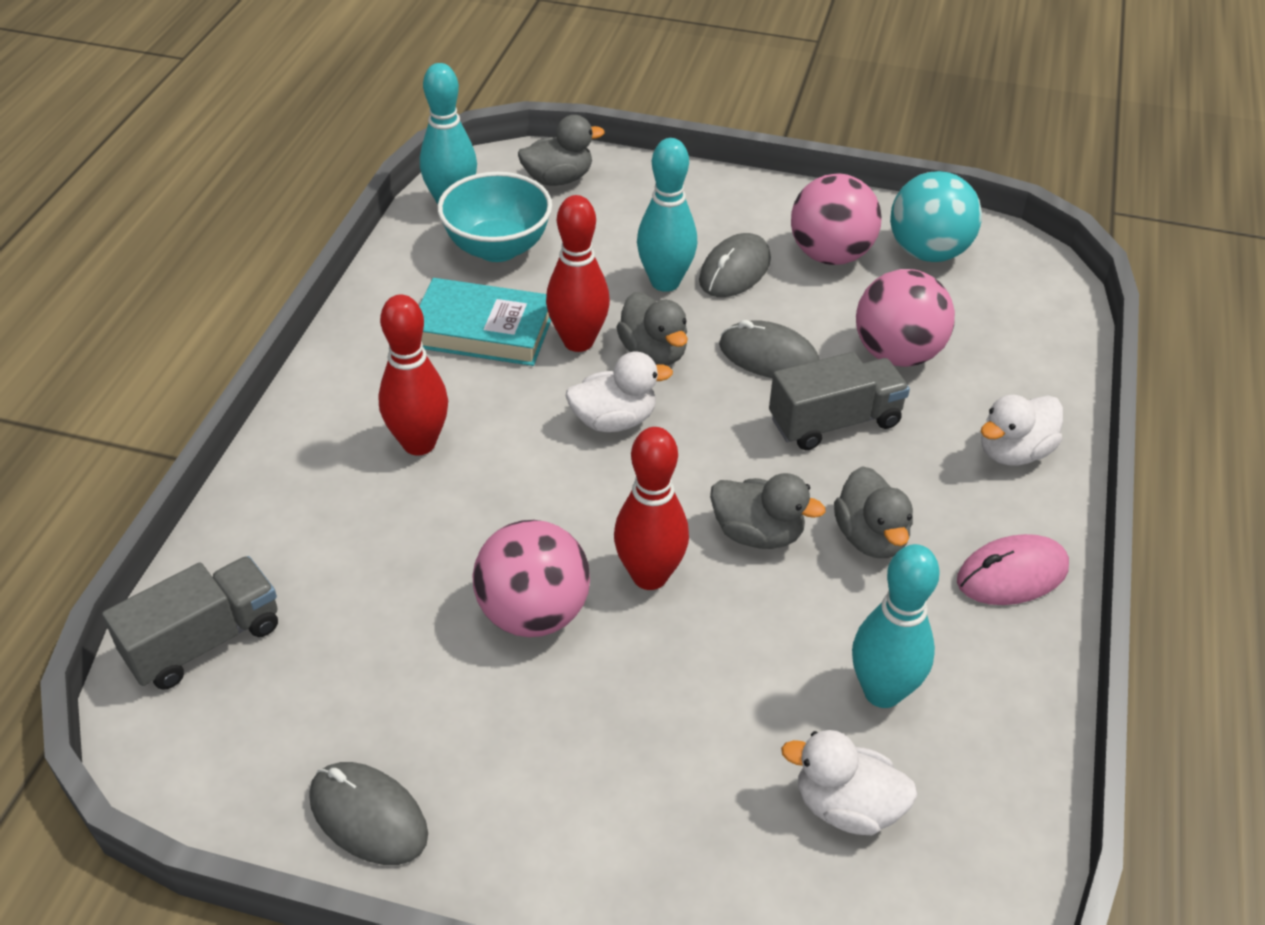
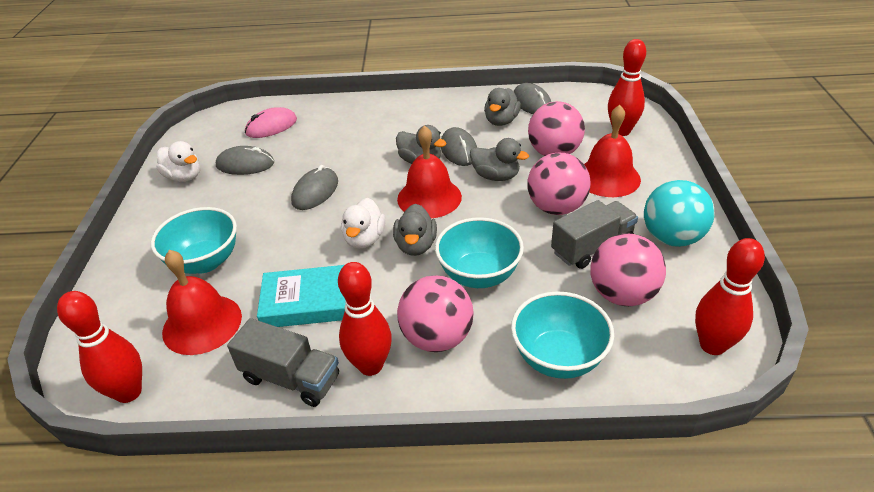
grey mouse: 3 -> 4
pink ball: 3 -> 4
red bell: 0 -> 3
red bowling pin: 3 -> 4
turquoise bowl: 1 -> 3
turquoise bowling pin: 3 -> 0
white duck: 3 -> 2

